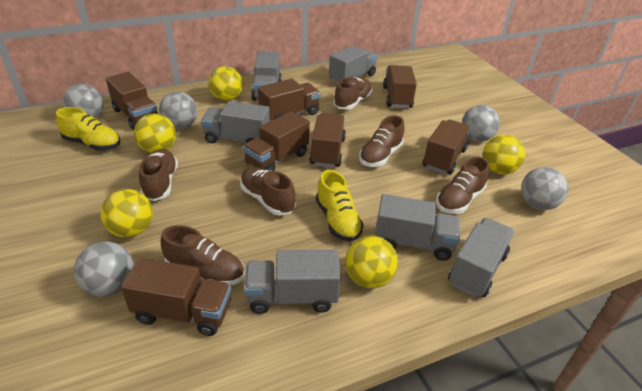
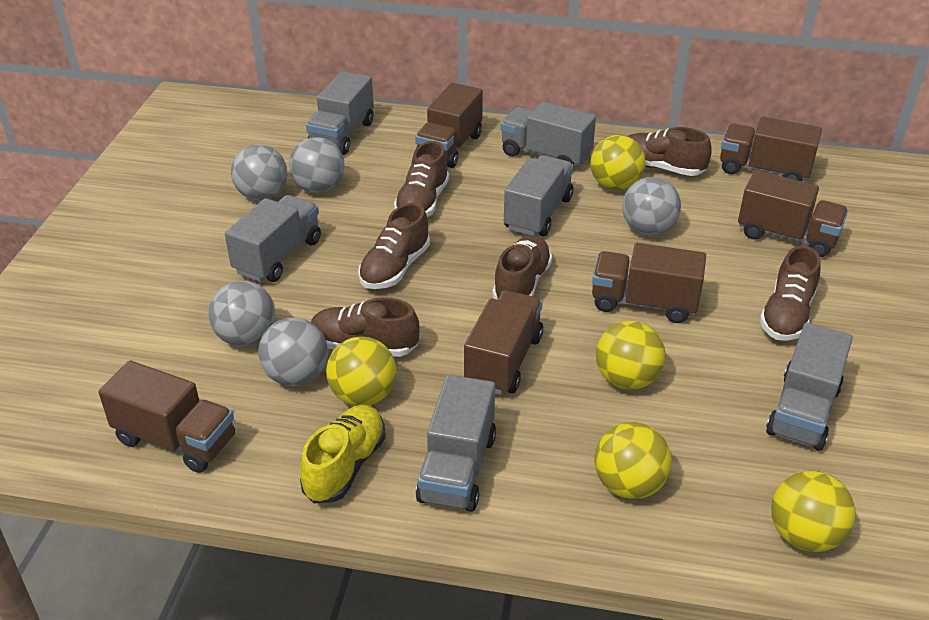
brown truck: 7 -> 6
yellow shoe: 2 -> 1

